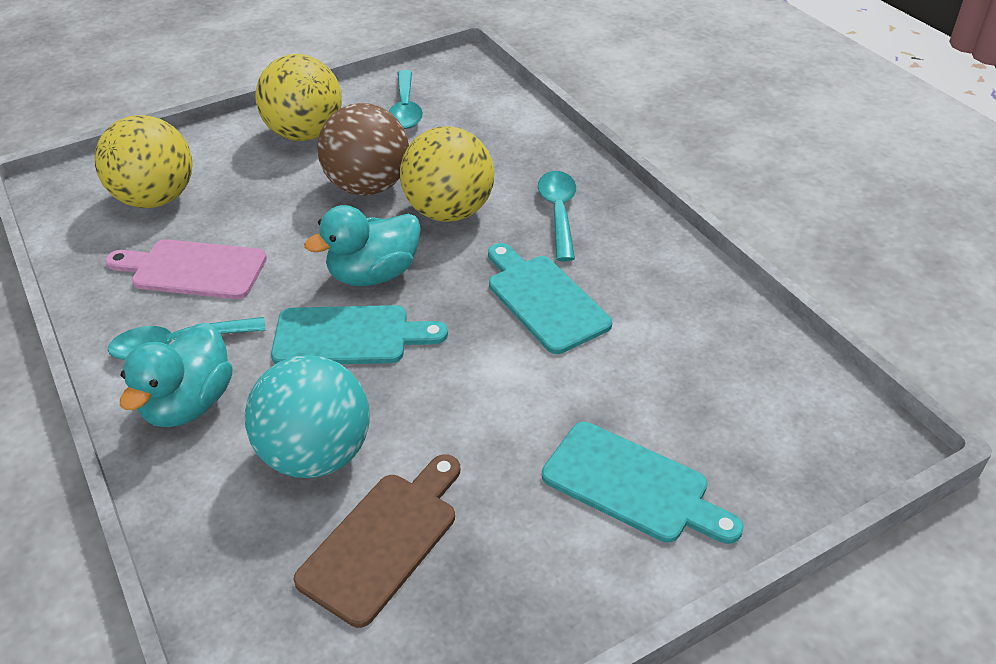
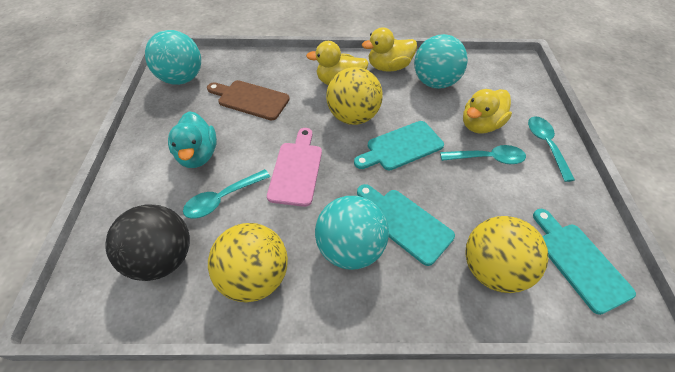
black ball: 0 -> 1
brown ball: 1 -> 0
turquoise ball: 1 -> 3
turquoise duck: 2 -> 1
yellow duck: 0 -> 3

